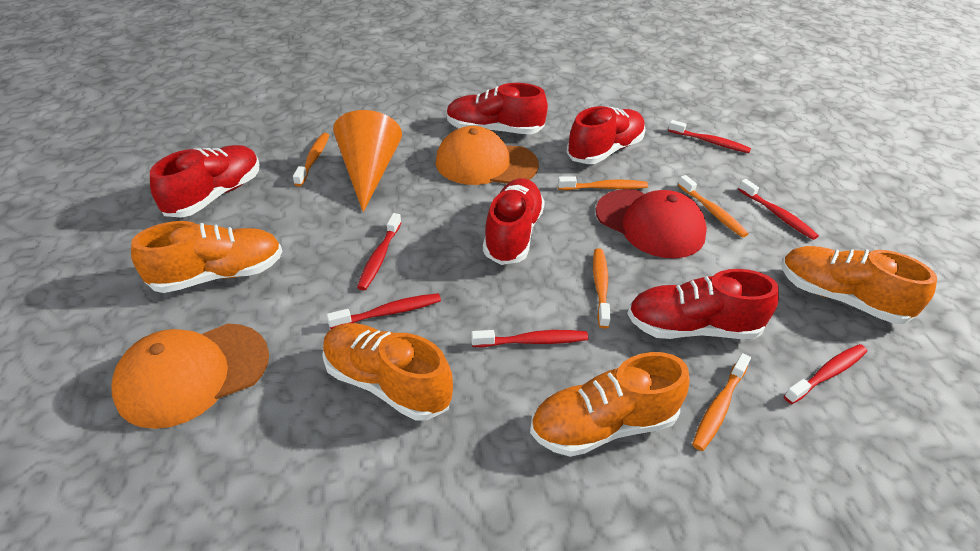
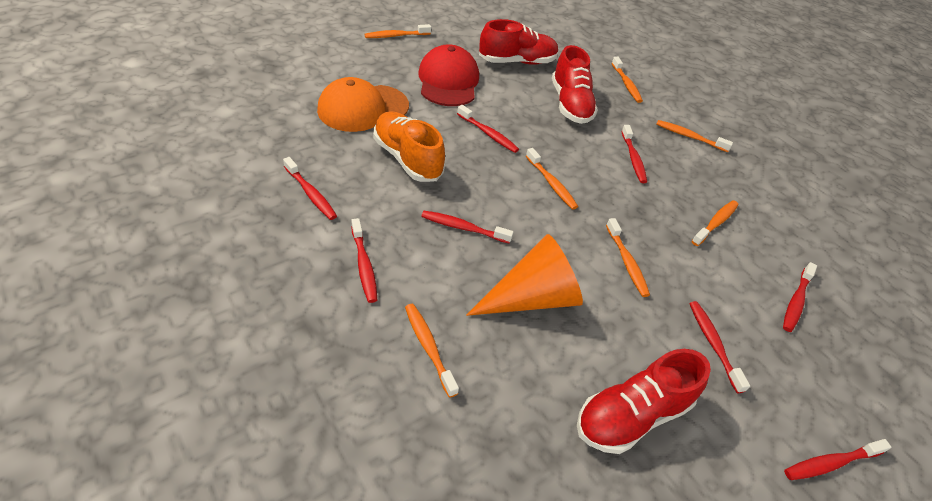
orange cap: 2 -> 1
orange shoe: 4 -> 1
orange toothbrush: 5 -> 7
red shoe: 5 -> 3
red toothbrush: 6 -> 8

